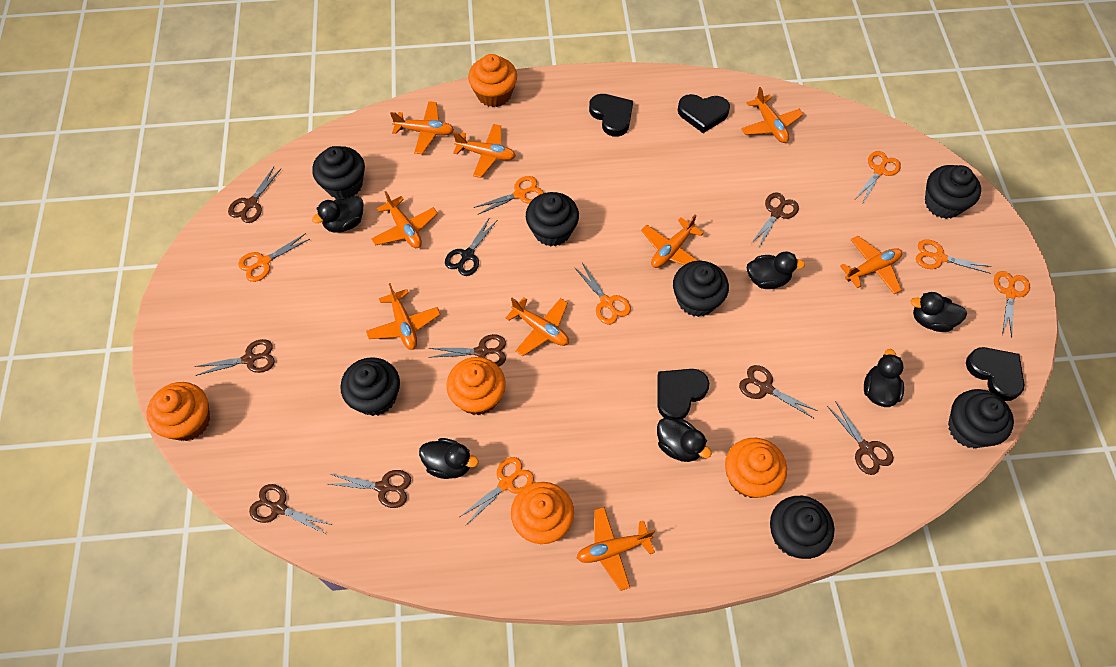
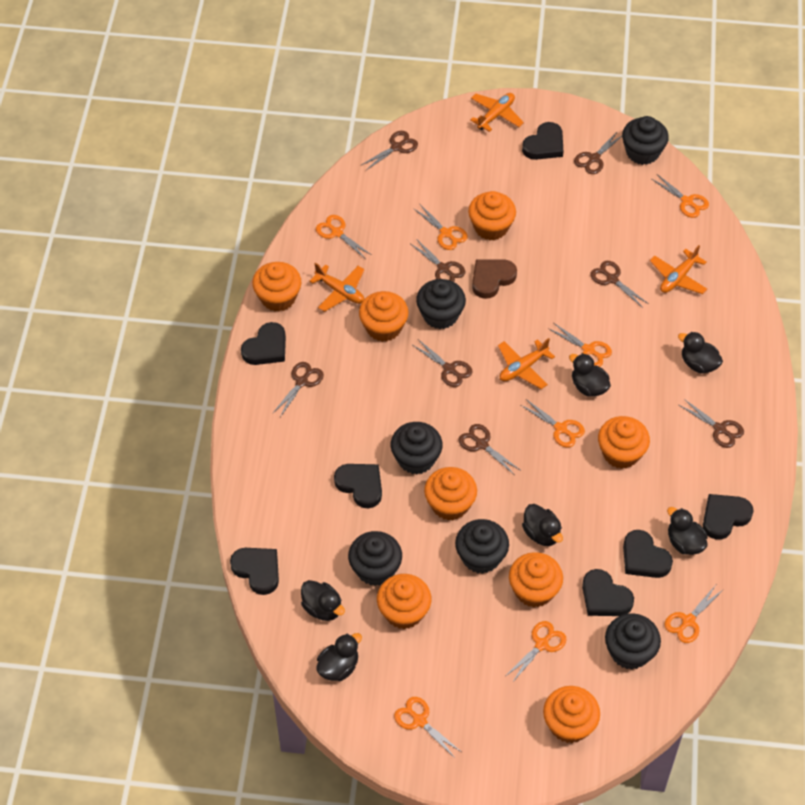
black cupcake: 7 -> 6
black heart: 4 -> 7
black scissors: 1 -> 0
brown heart: 0 -> 1
orange cupcake: 5 -> 8
orange plane: 9 -> 4
orange scissors: 7 -> 8

